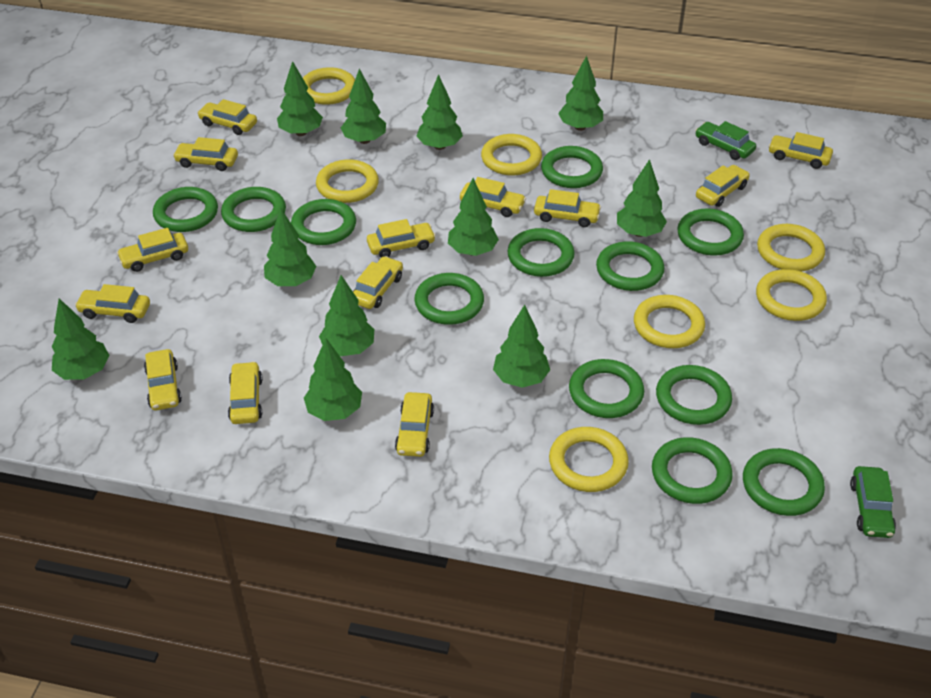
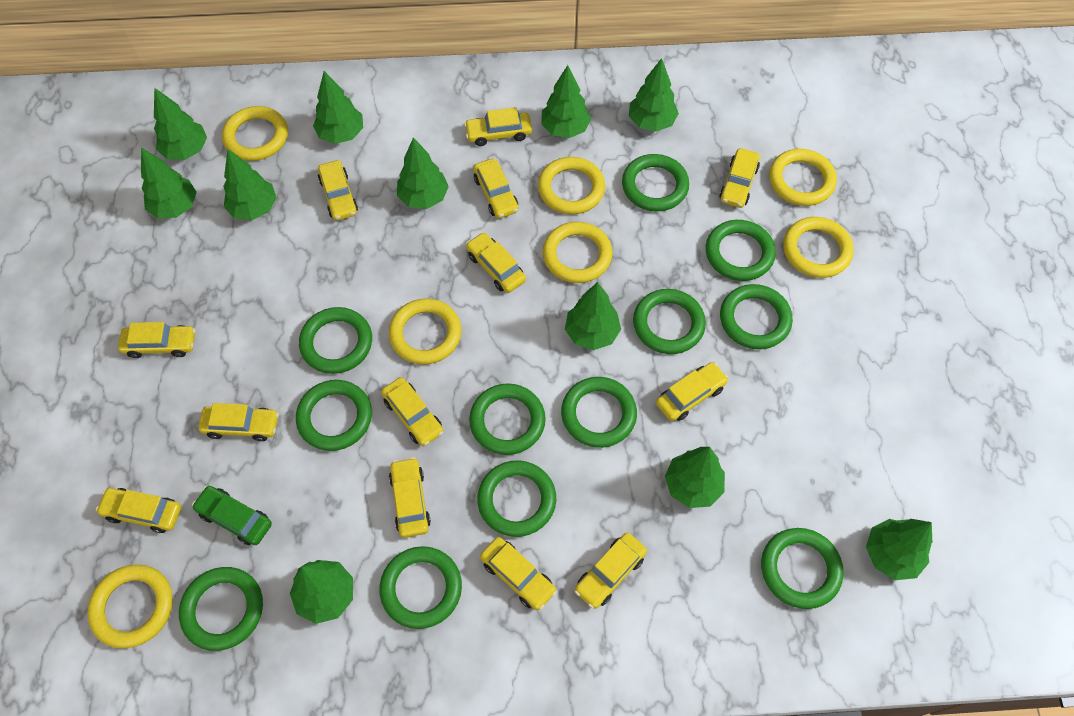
green car: 2 -> 1

